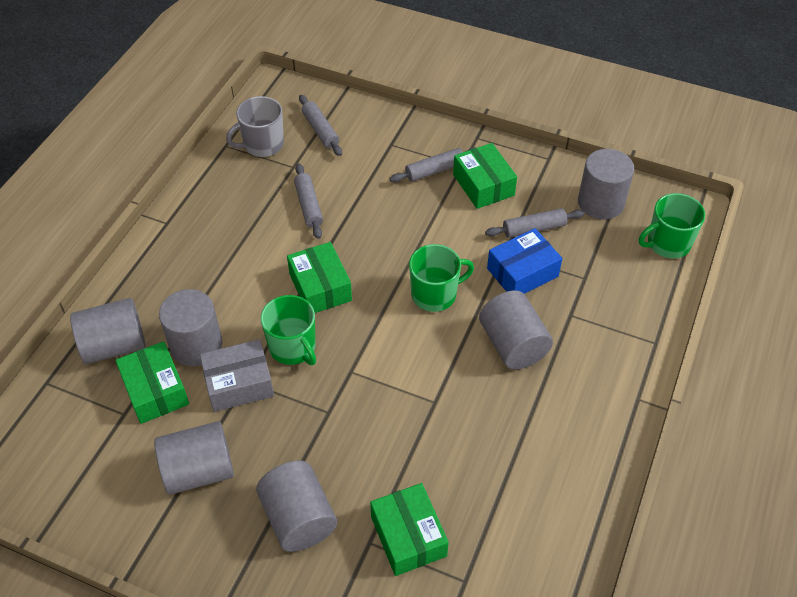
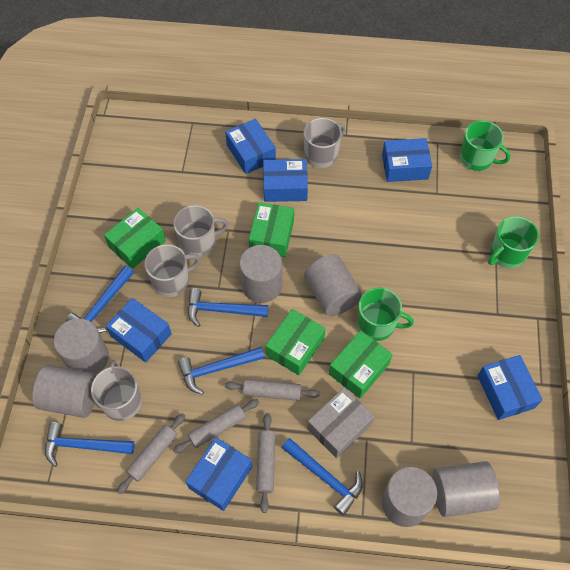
blue box: 1 -> 6
blue hammer: 0 -> 5
grey mug: 1 -> 4

